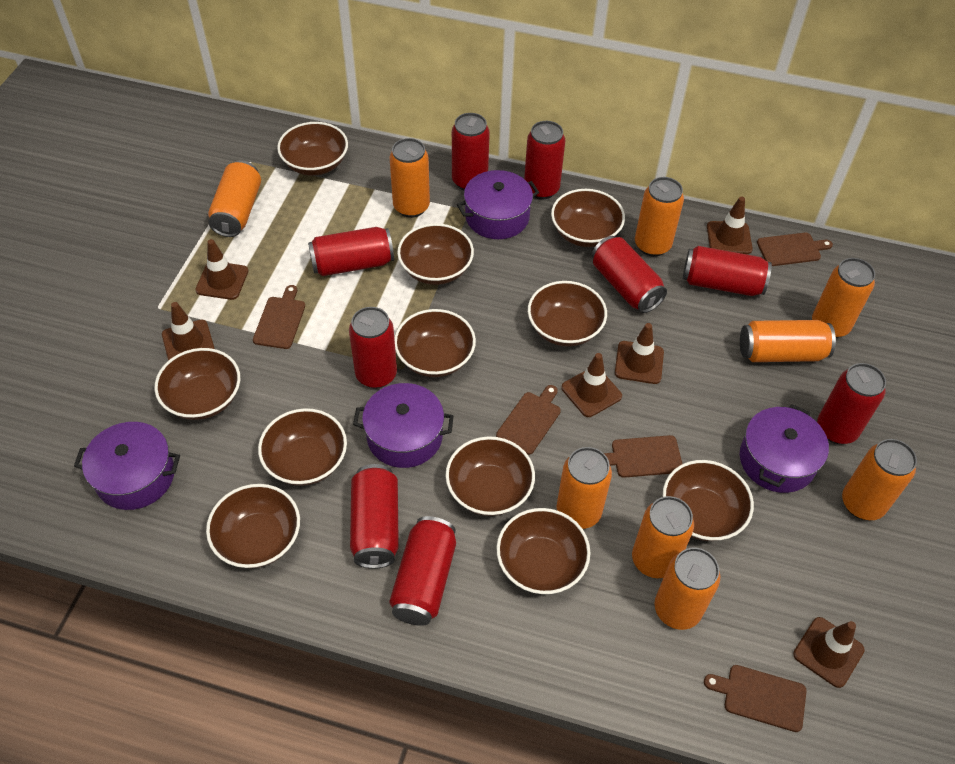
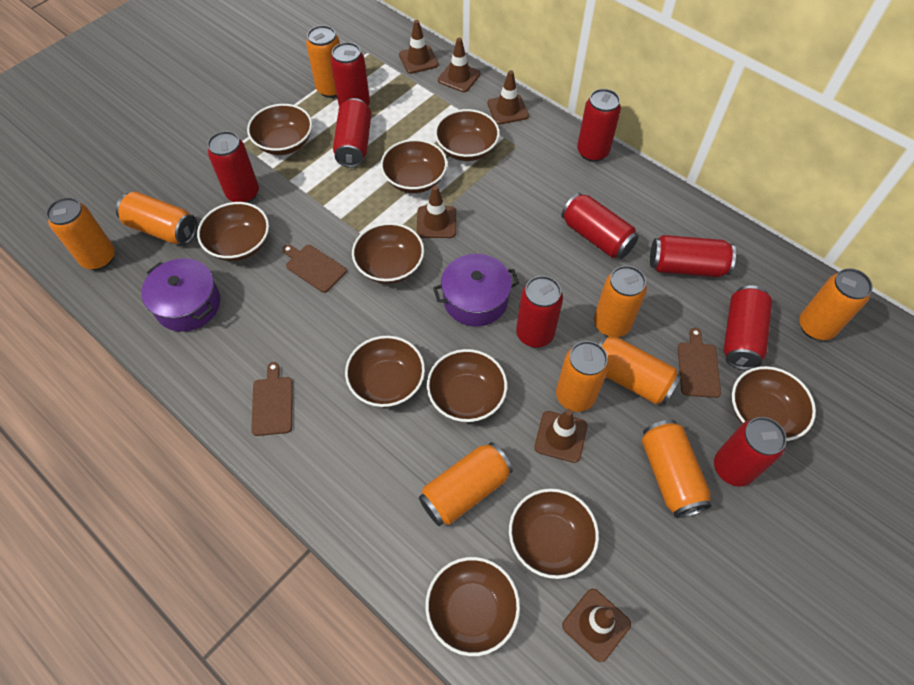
brown bowl: 11 -> 10
brown cutting board: 5 -> 3
purple pot: 4 -> 2

